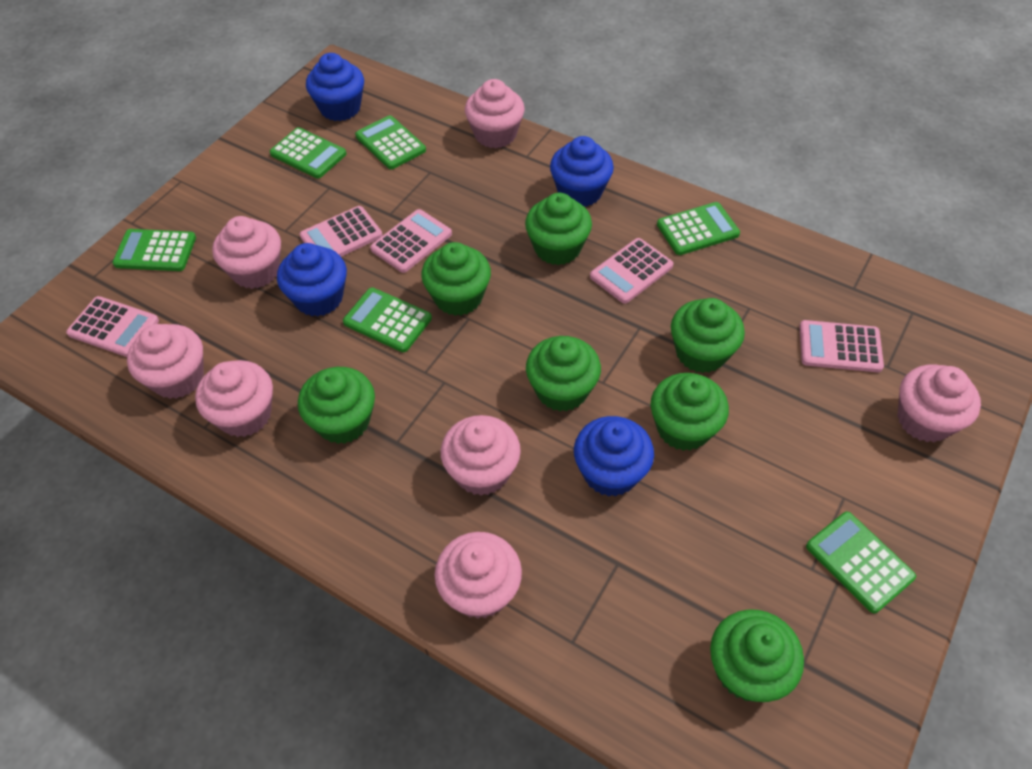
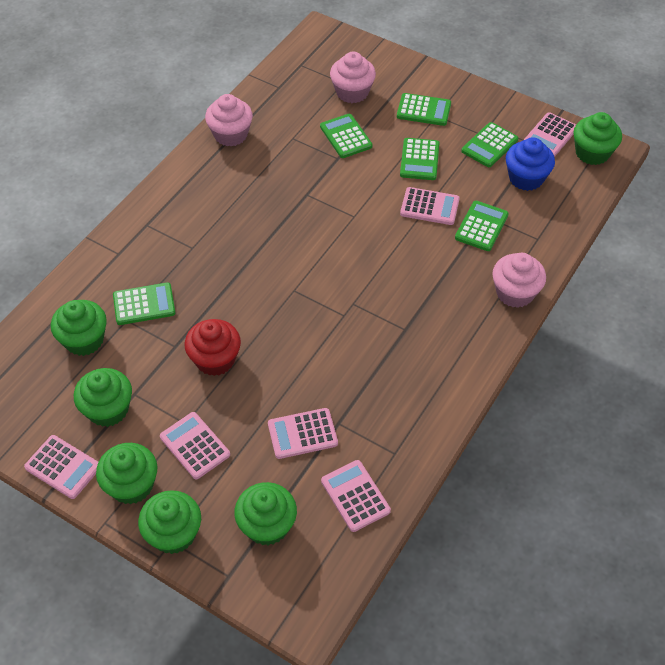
blue cupcake: 4 -> 1
green cupcake: 7 -> 6
pink calculator: 5 -> 6
pink cupcake: 7 -> 3
red cupcake: 0 -> 1

